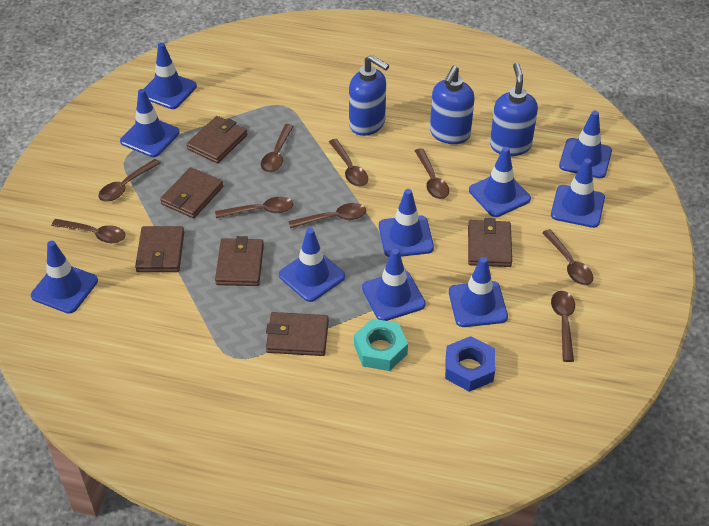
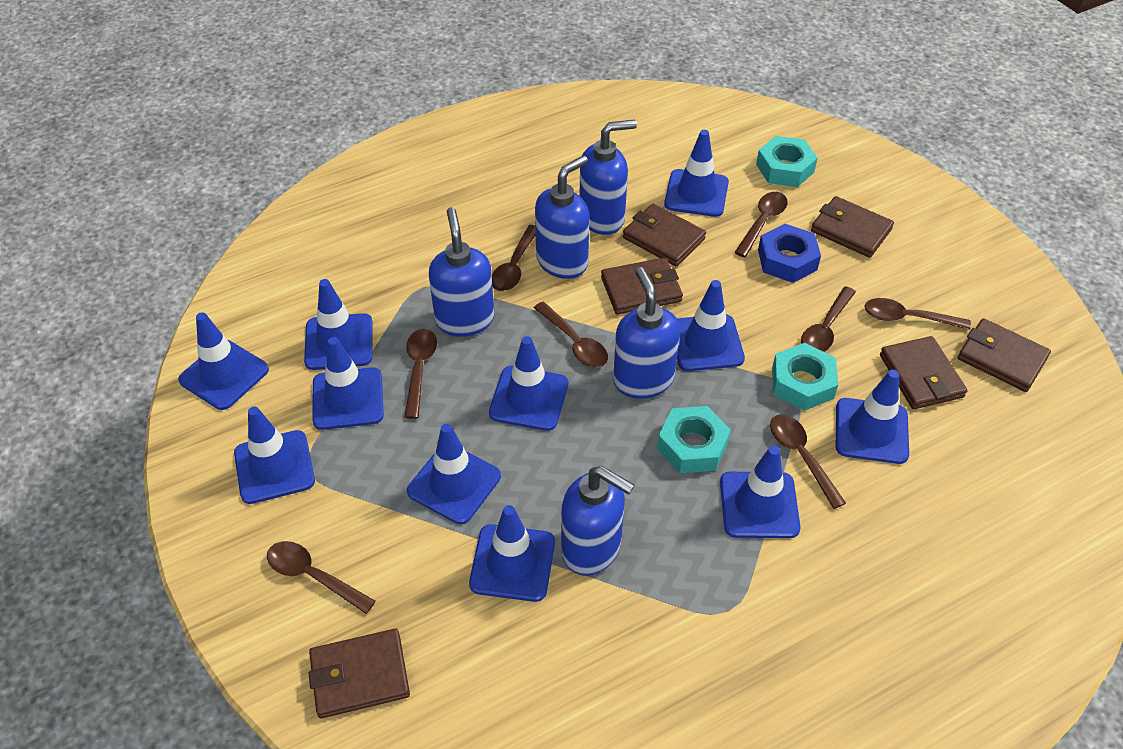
blue soap dispenser: 3 -> 5
blue traffic cone: 10 -> 11
brown spoon: 9 -> 8
turquoise nut: 1 -> 3

